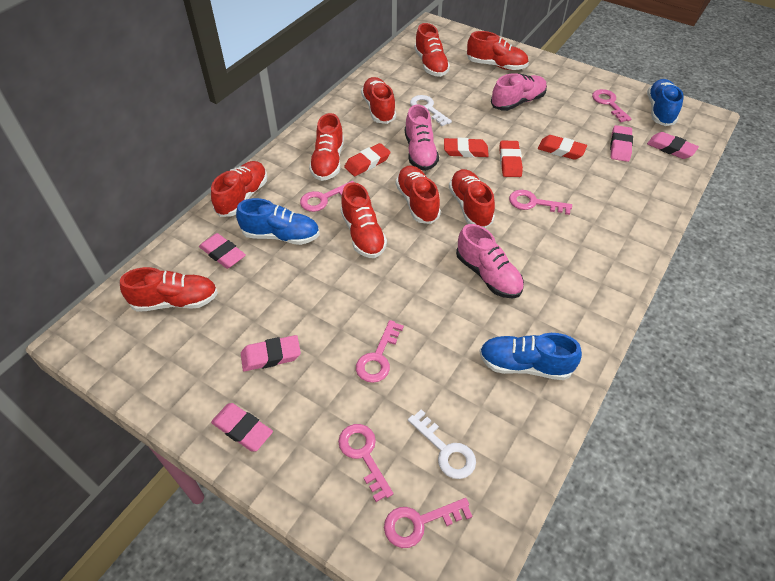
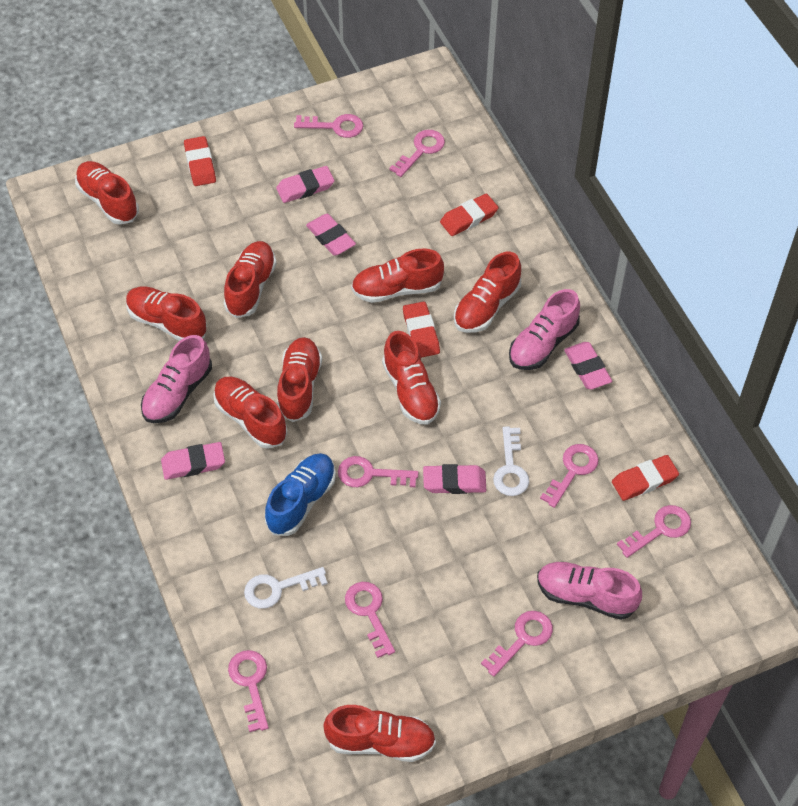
blue shoe: 3 -> 1
pink key: 6 -> 8

